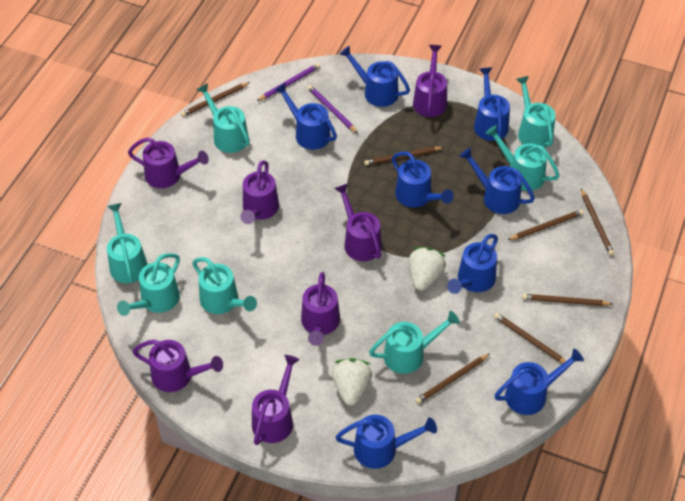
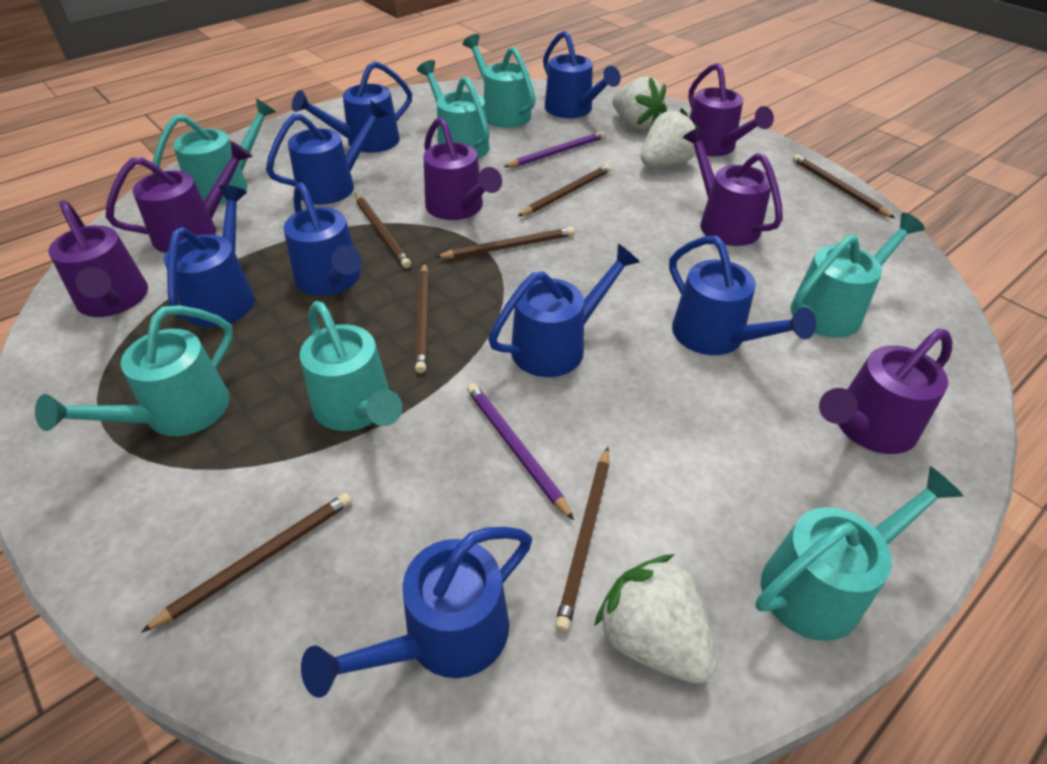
purple watering can: 7 -> 6
white strawberry: 2 -> 3

